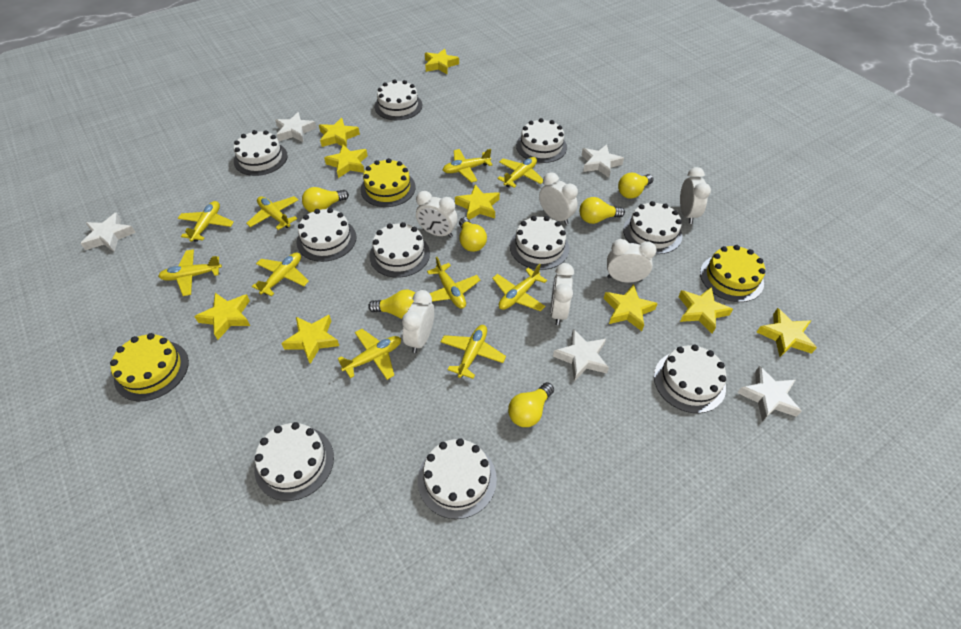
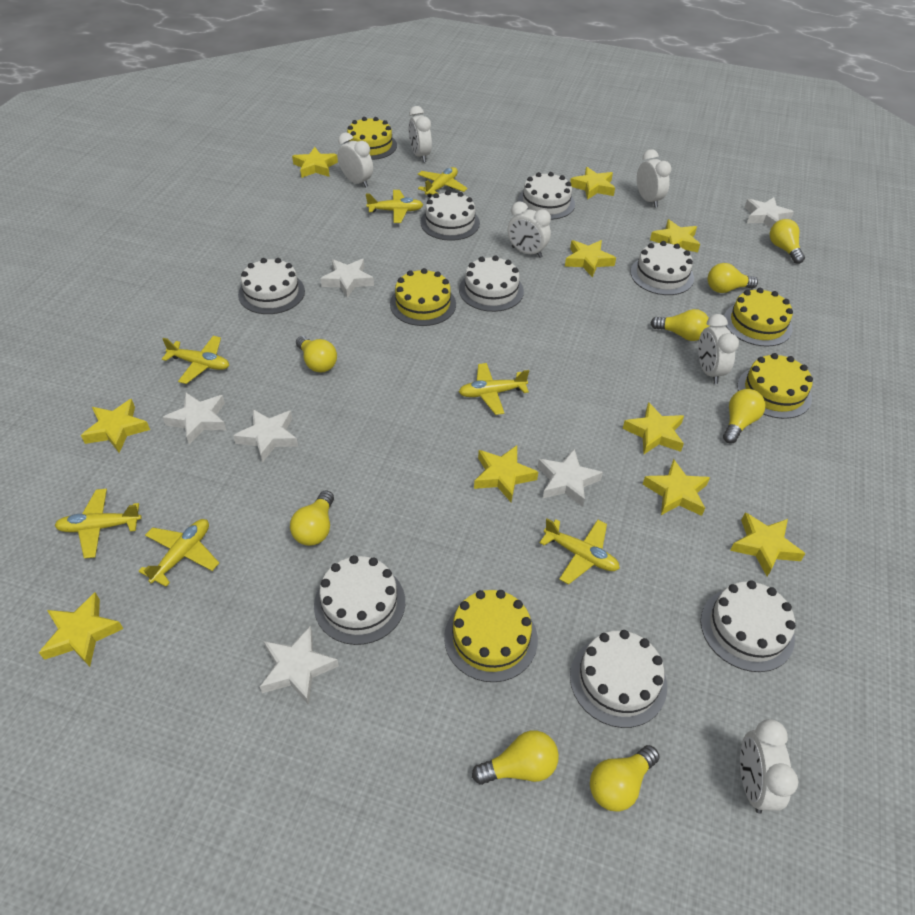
white cake: 10 -> 8
white star: 5 -> 6
yellow cake: 3 -> 5
yellow light bulb: 6 -> 8
yellow plane: 10 -> 7
yellow star: 9 -> 10

